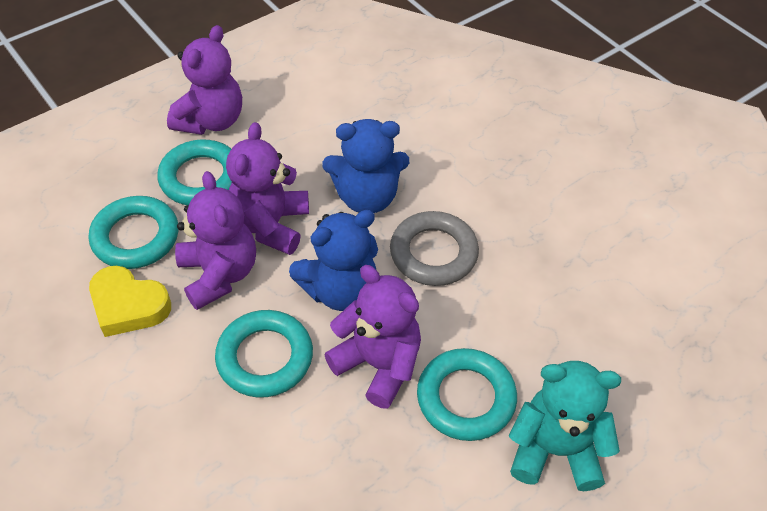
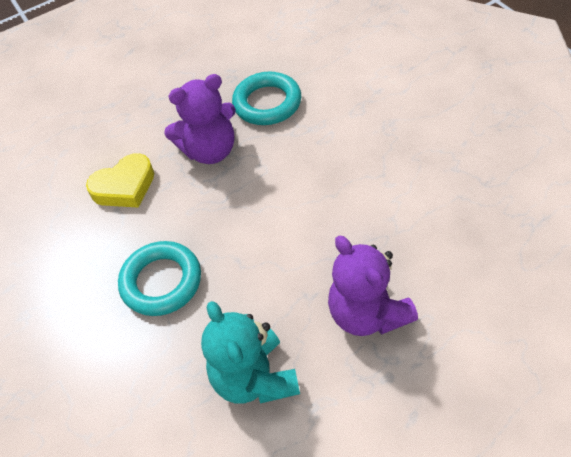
blue teddy bear: 2 -> 0
grey ring: 1 -> 0
purple teddy bear: 4 -> 2
turquoise ring: 4 -> 2

